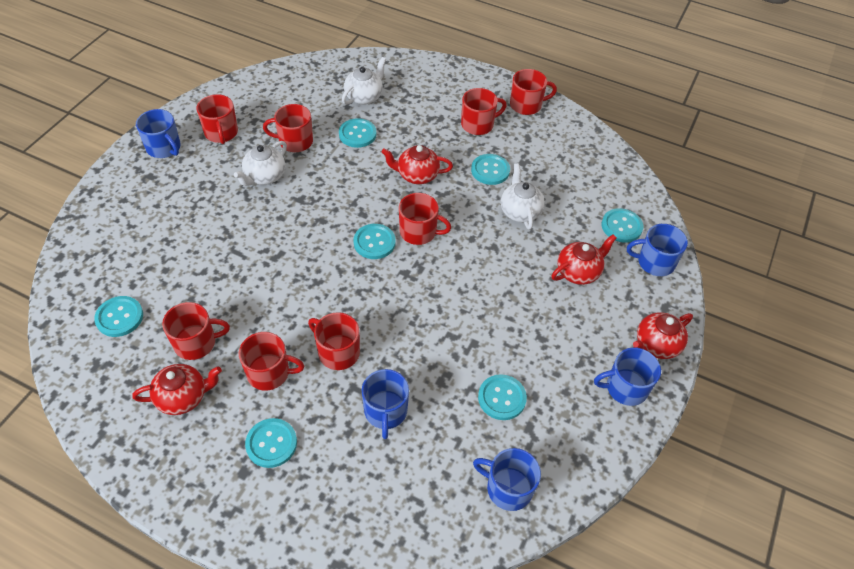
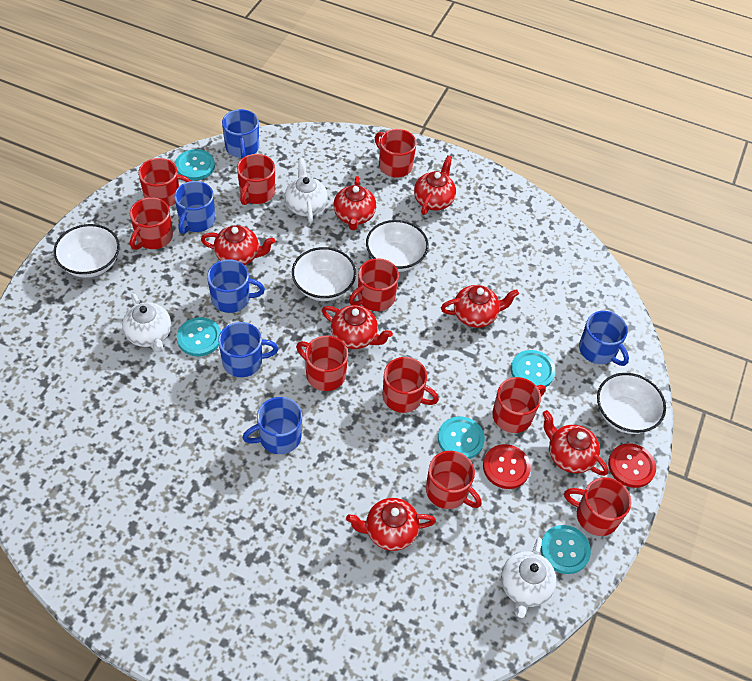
blue mug: 5 -> 6
red button: 0 -> 2
red mug: 8 -> 10
red teapot: 4 -> 7
turquoise button: 7 -> 5
white bowl: 0 -> 4

